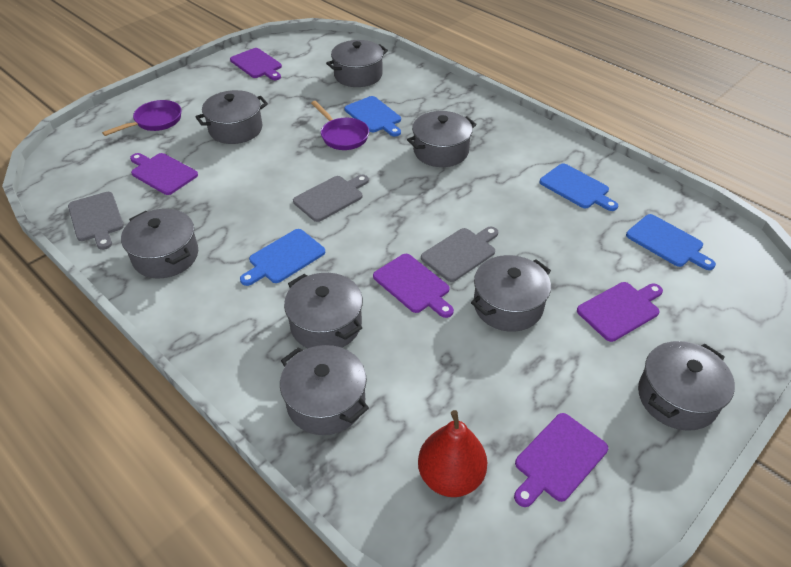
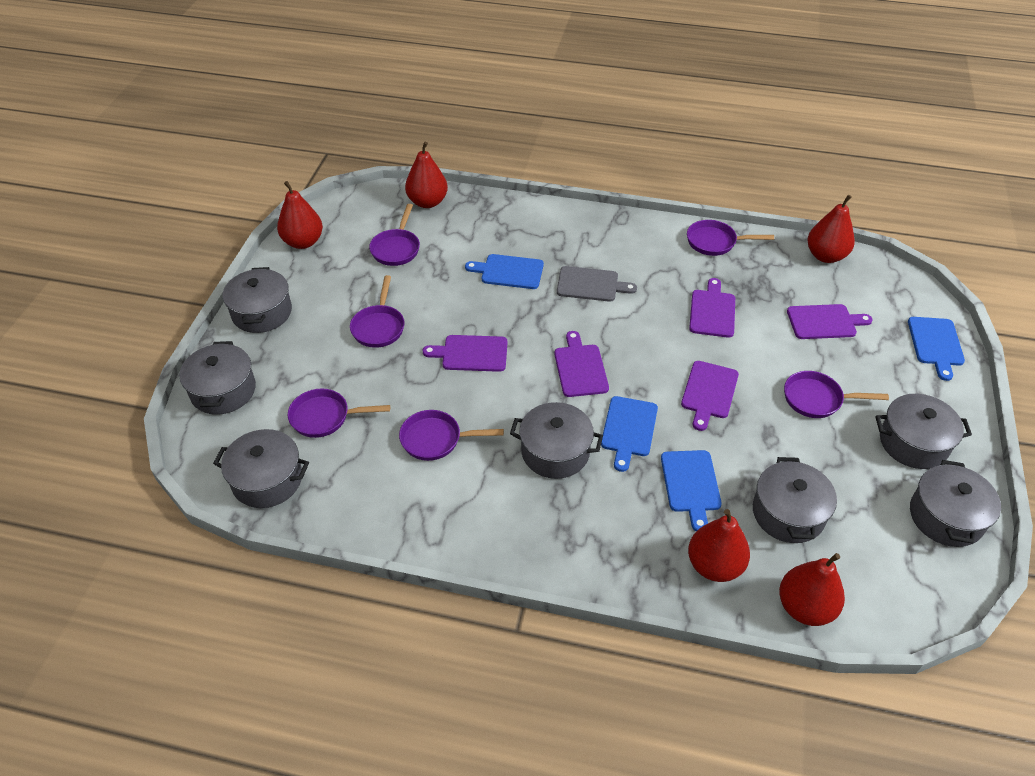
grey cutting board: 3 -> 1
grey pot: 8 -> 7
purple pan: 2 -> 6
red pear: 1 -> 5

